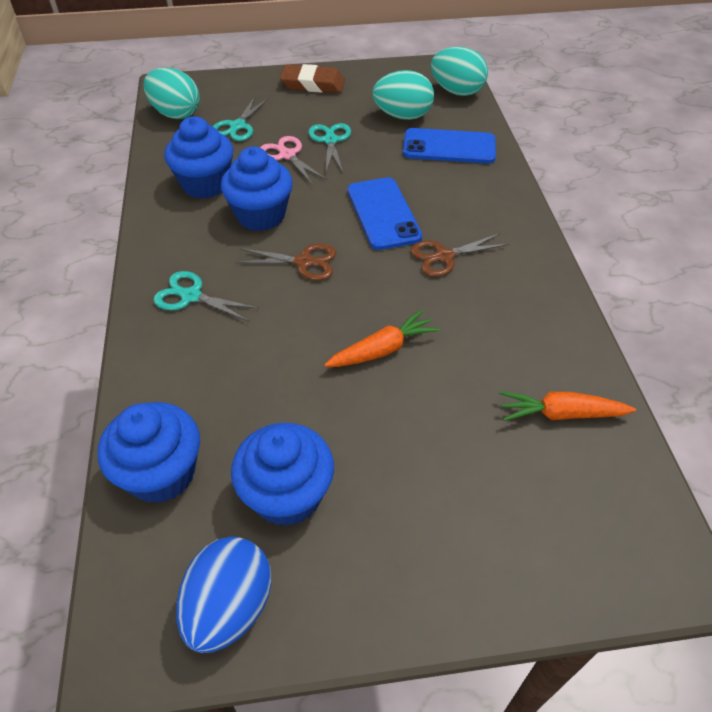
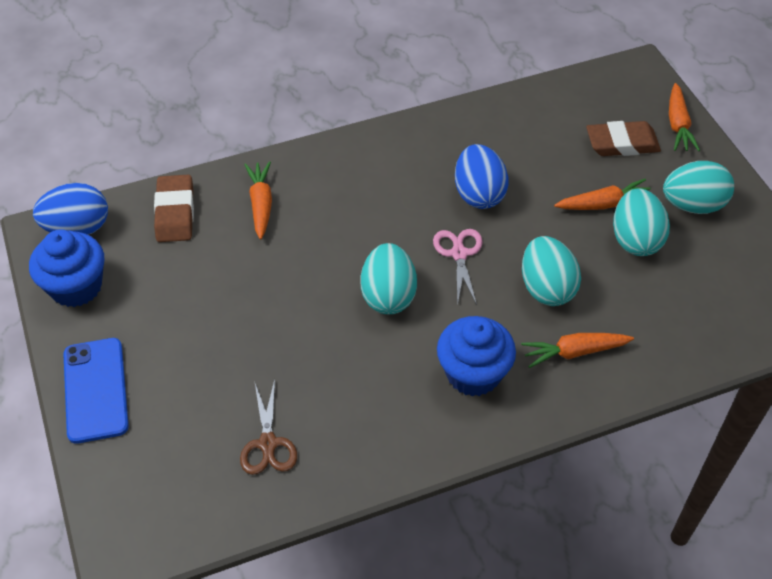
blue cupcake: 4 -> 2
blue egg: 1 -> 2
blue phone: 2 -> 1
brown eraser: 1 -> 2
brown scissors: 2 -> 1
orange carrot: 2 -> 4
turquoise egg: 3 -> 4
turquoise scissors: 3 -> 0

